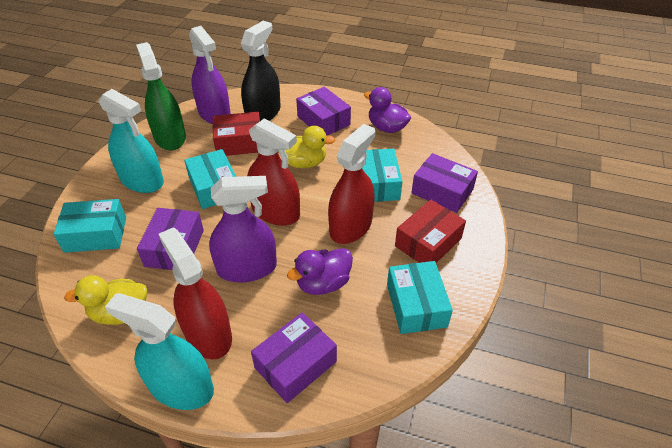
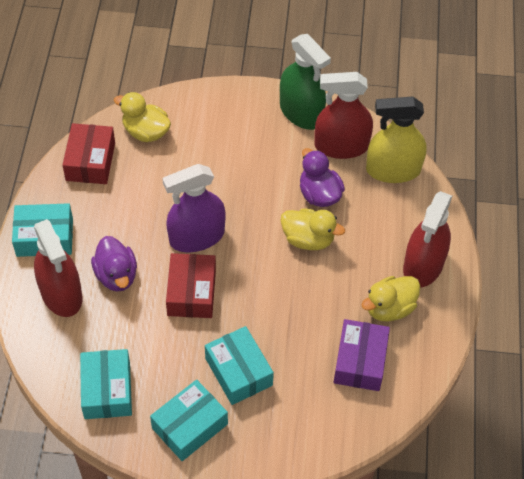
black spray bottle: 1 -> 0
purple box: 4 -> 1
purple spray bottle: 2 -> 1
turquoise spray bottle: 2 -> 0
yellow duck: 2 -> 3
yellow spray bottle: 0 -> 1

